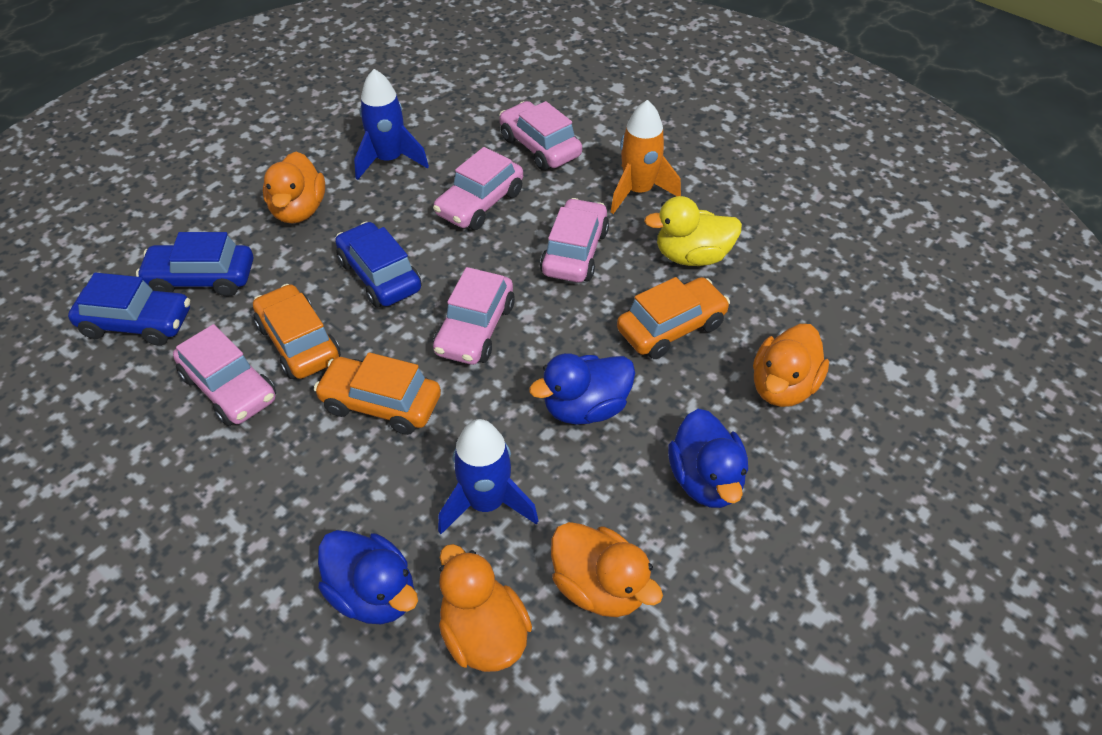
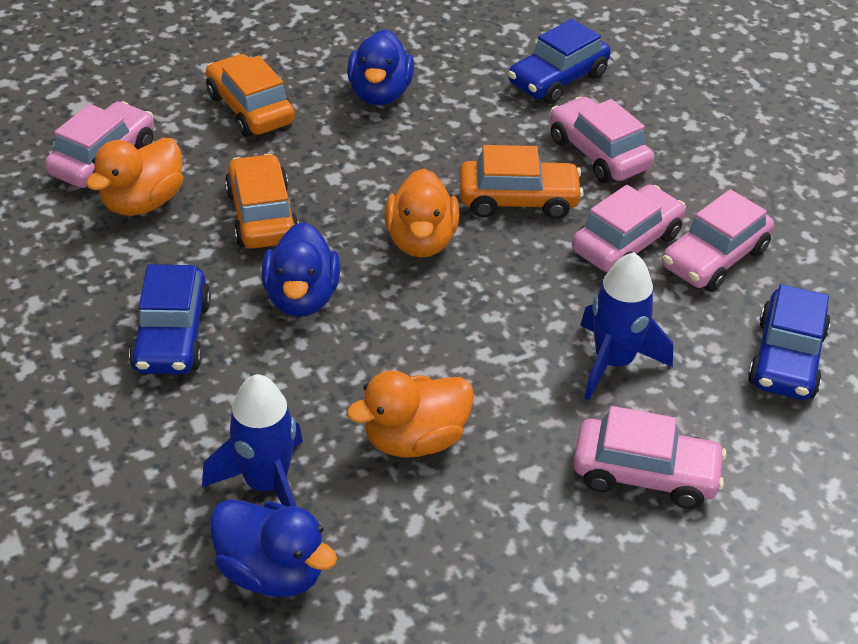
orange duck: 4 -> 3
orange rocket: 1 -> 0
yellow duck: 1 -> 0

